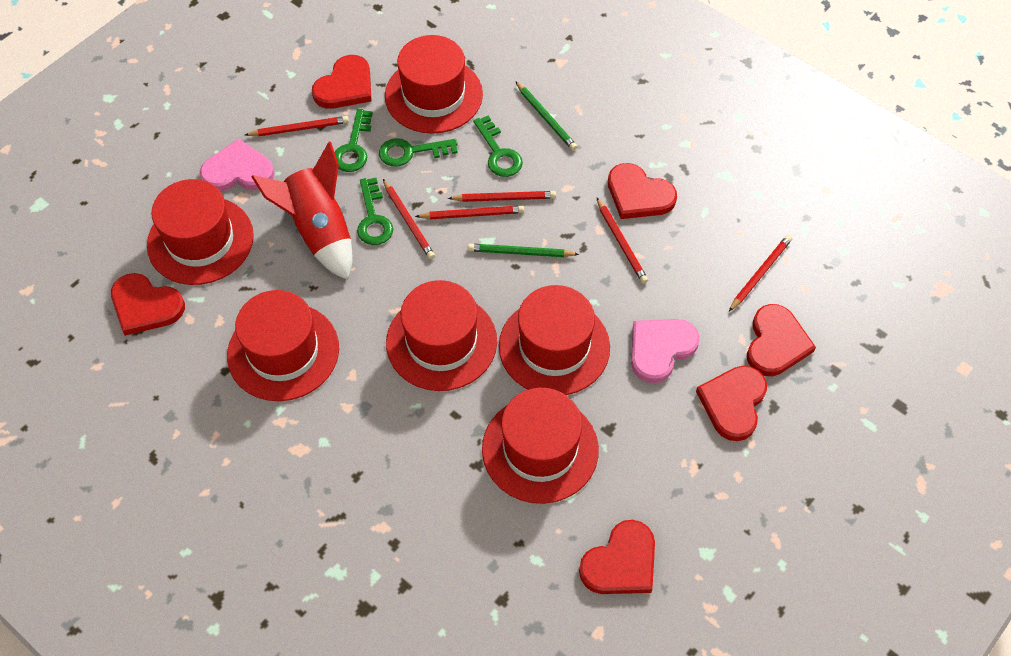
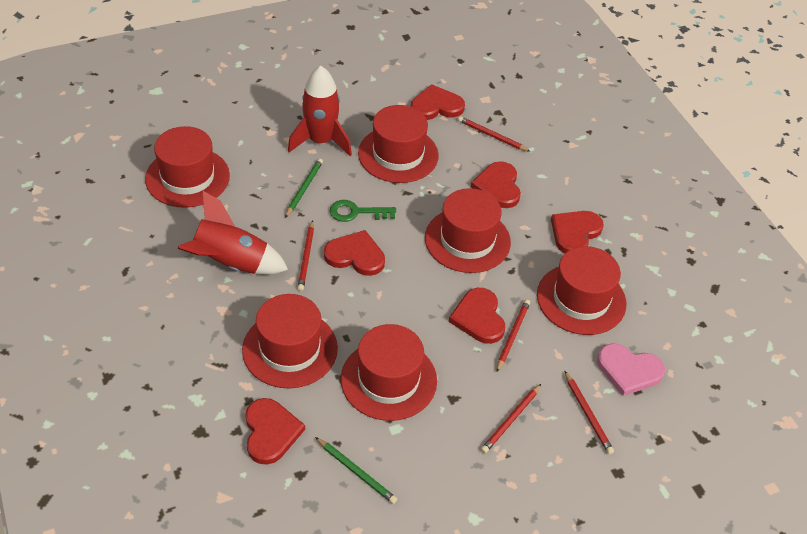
green key: 4 -> 1
pink heart: 2 -> 1
red pencil: 6 -> 5
red rocket: 1 -> 2

